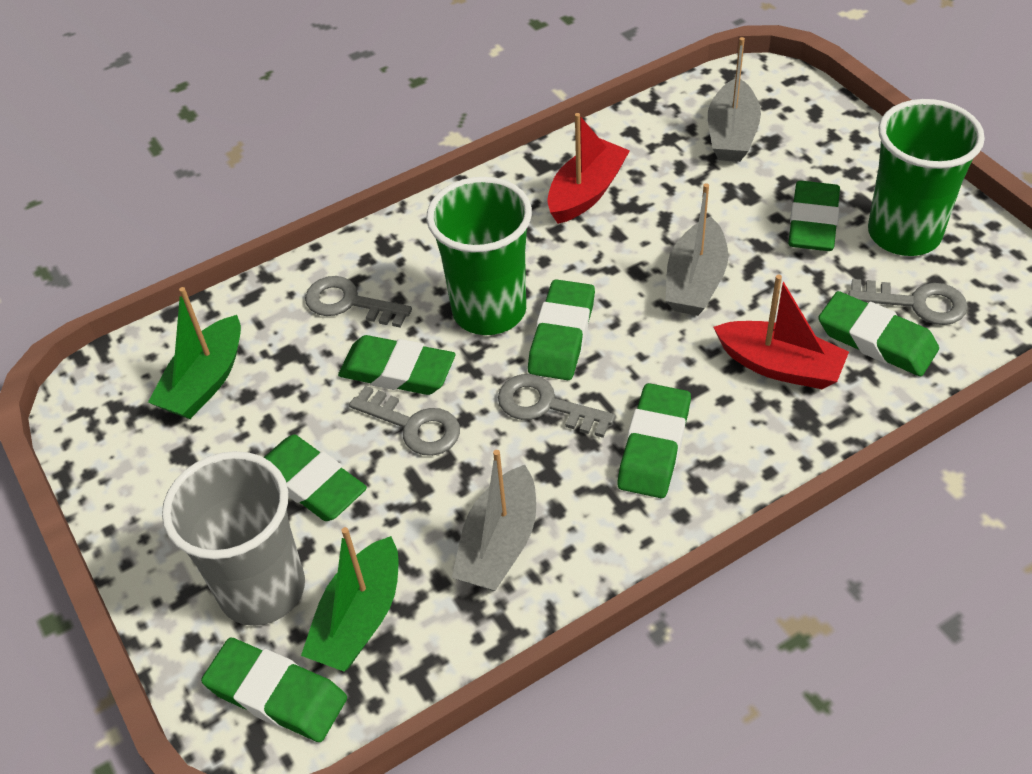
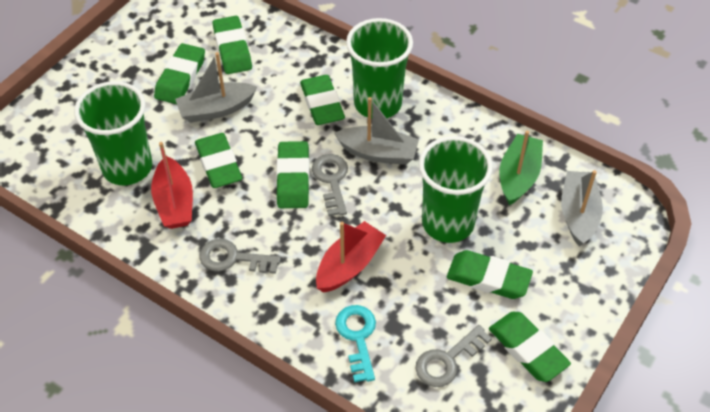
green boat: 2 -> 1
green cup: 2 -> 3
grey cup: 1 -> 0
grey key: 4 -> 3
turquoise key: 0 -> 1

